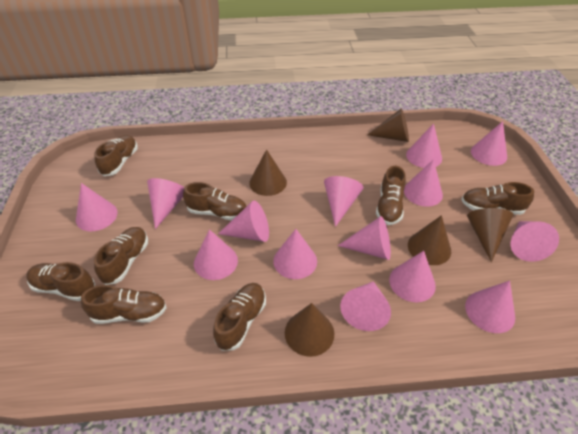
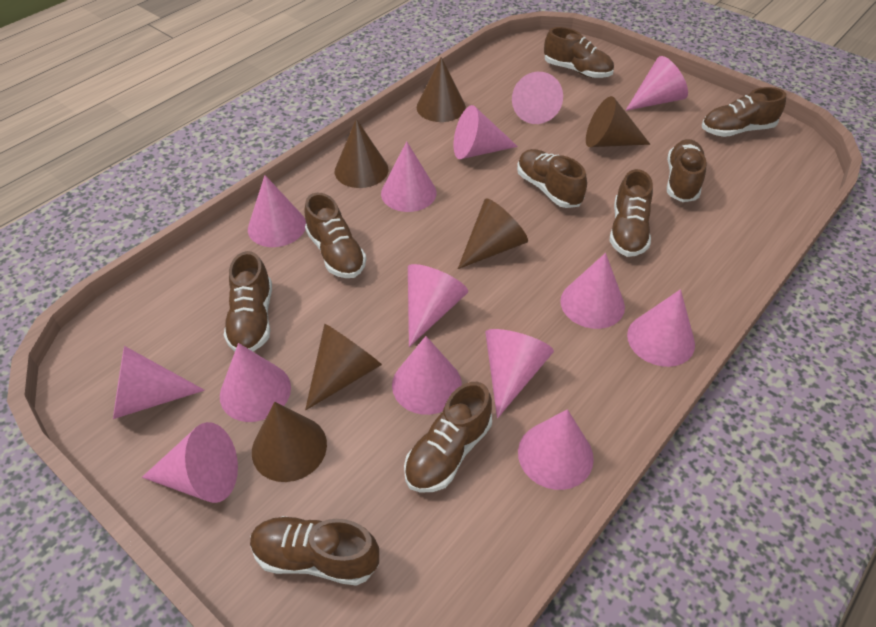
brown cone: 5 -> 6
brown shoe: 8 -> 9

